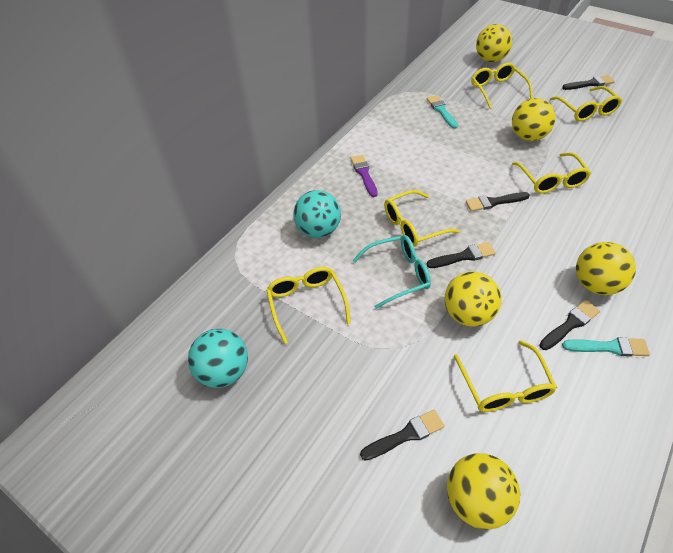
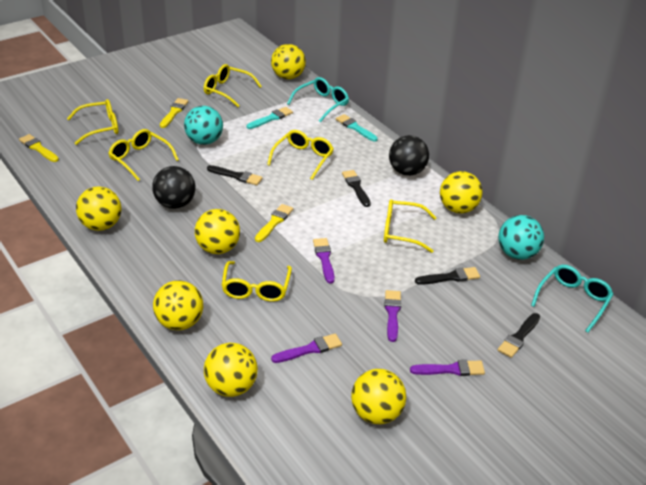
black ball: 0 -> 2
black brush: 5 -> 4
purple brush: 1 -> 4
turquoise glasses: 1 -> 2
yellow ball: 5 -> 7
yellow brush: 0 -> 3

